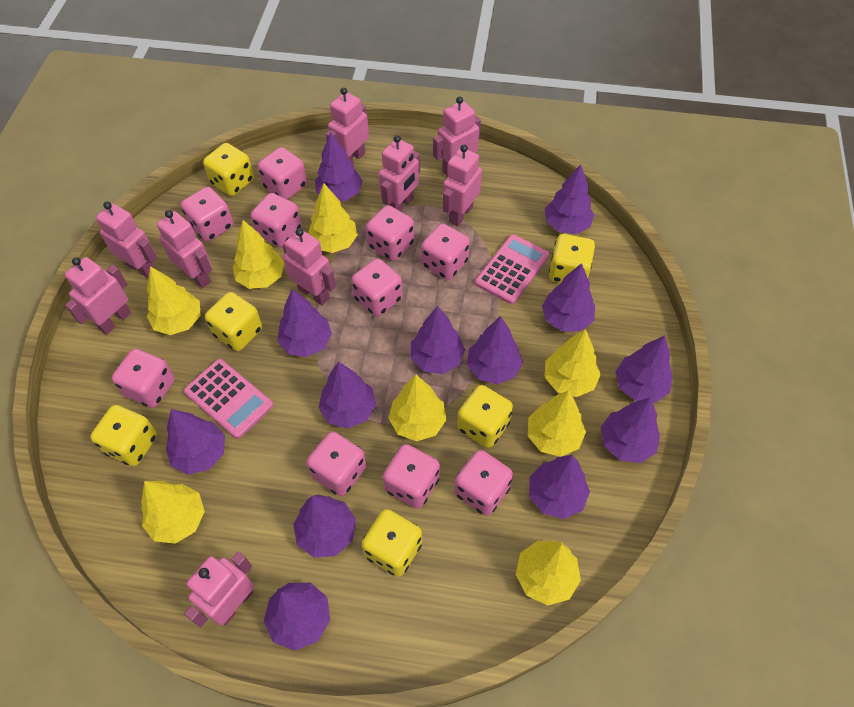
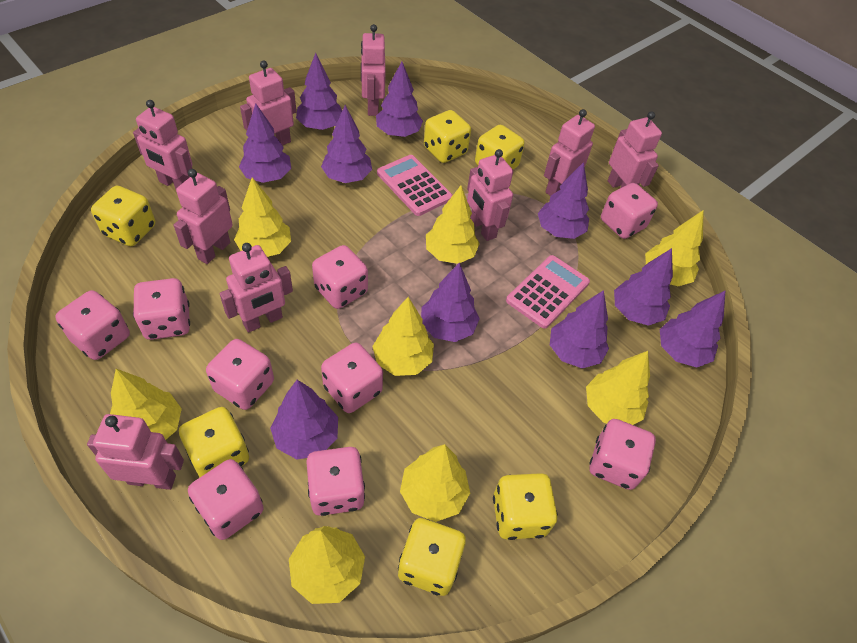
pink dice: 10 -> 9
purple tree: 13 -> 10

